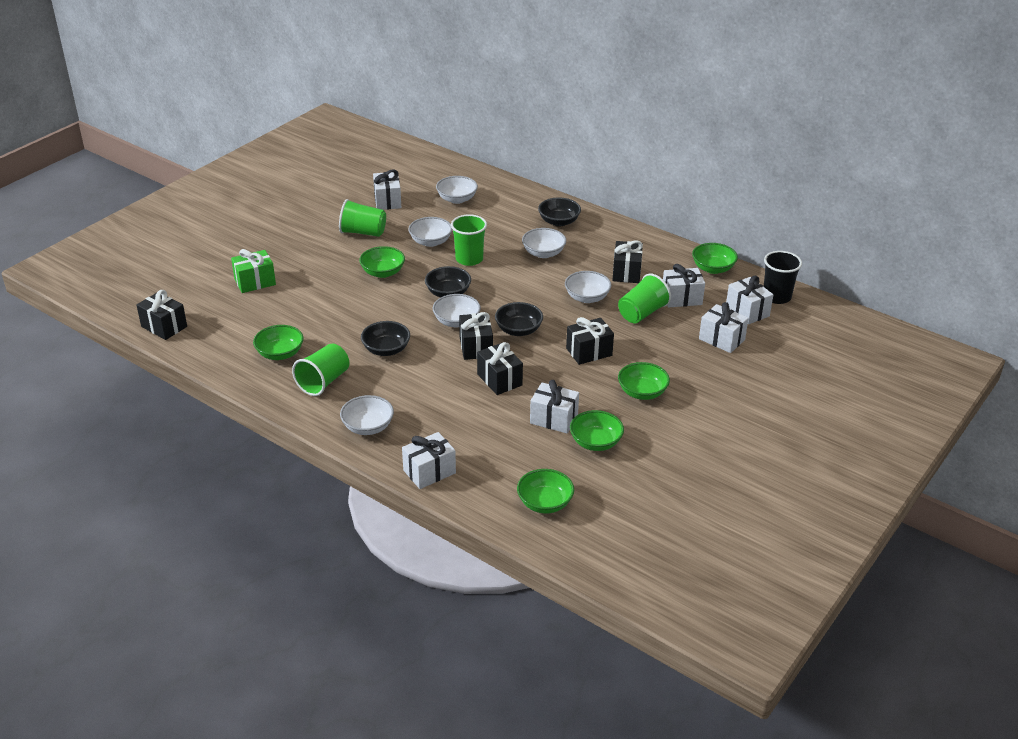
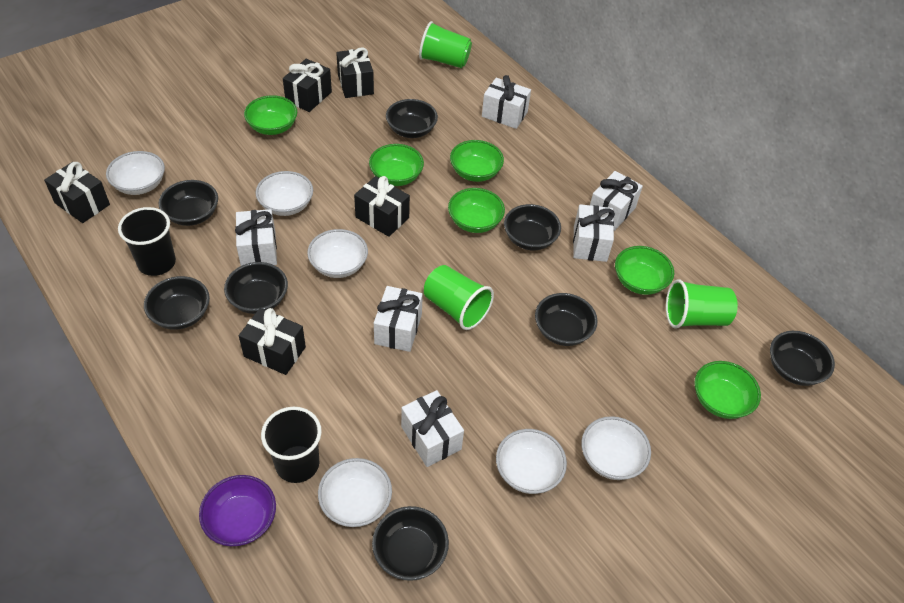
black bowl: 4 -> 8
black cup: 1 -> 2
green cup: 4 -> 3
green gift: 1 -> 0
purple bowl: 0 -> 1

